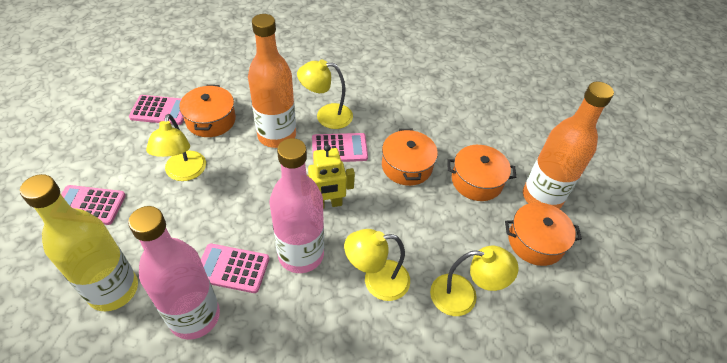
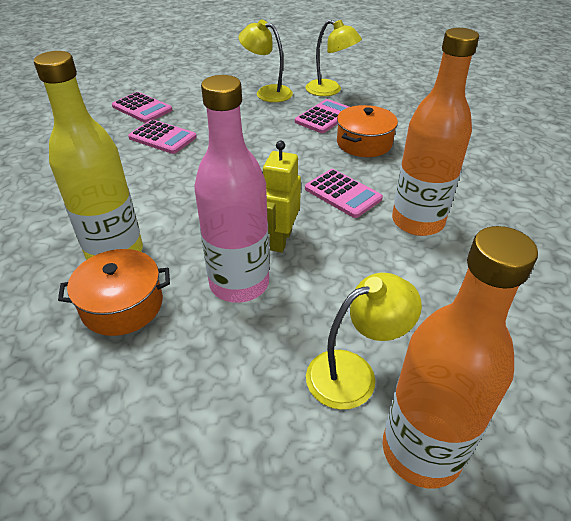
orange pot: 4 -> 2
pink bottle: 2 -> 1
yellow lamp: 4 -> 3

